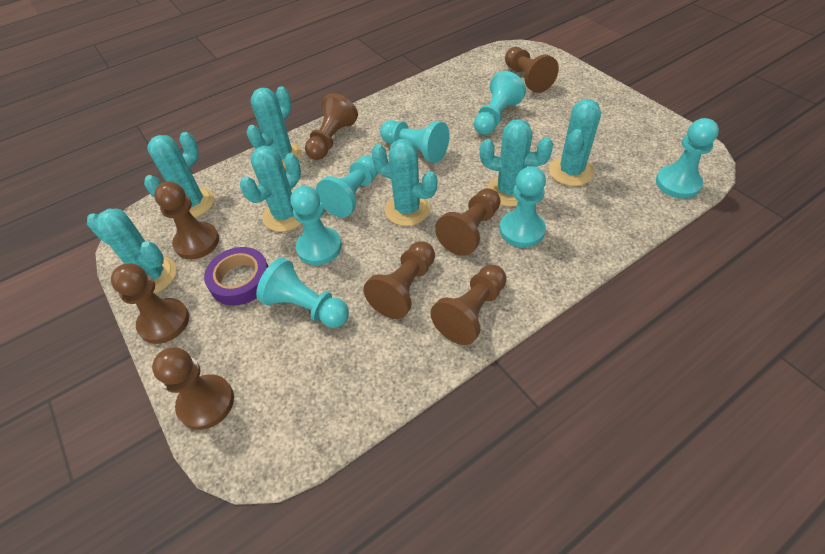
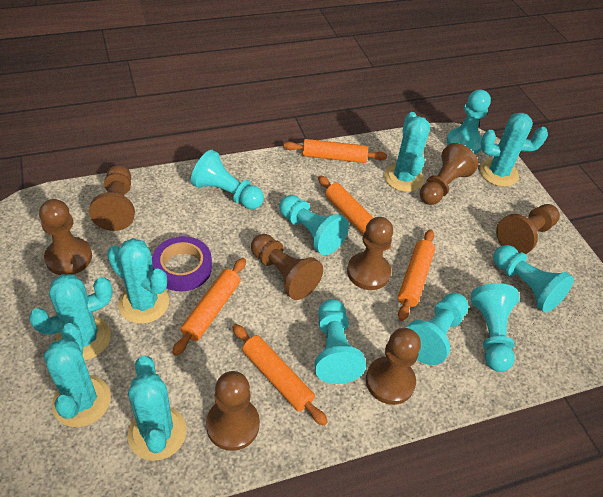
orange rolling pin: 0 -> 5
turquoise cactus: 7 -> 6

